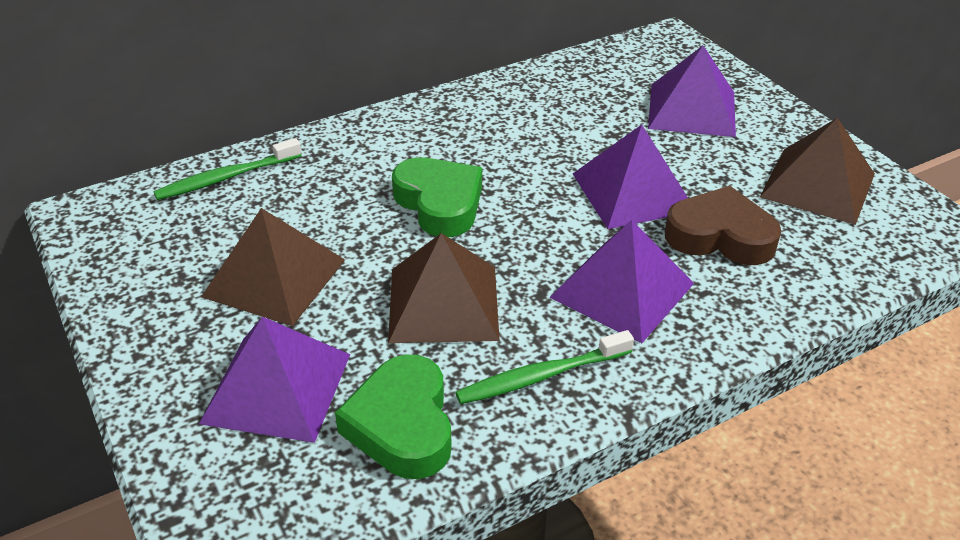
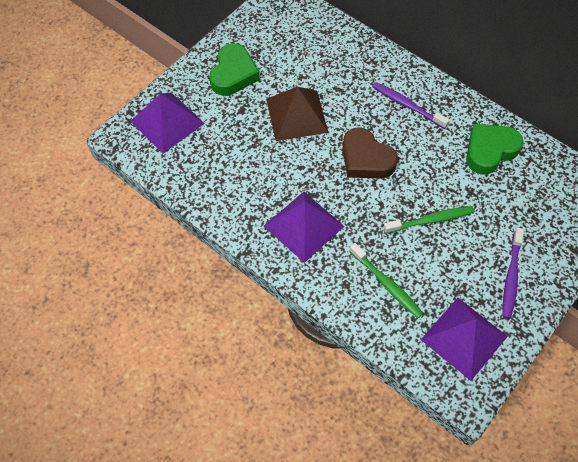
brown pyramid: 3 -> 1
purple pyramid: 4 -> 3
purple toothbrush: 0 -> 2

